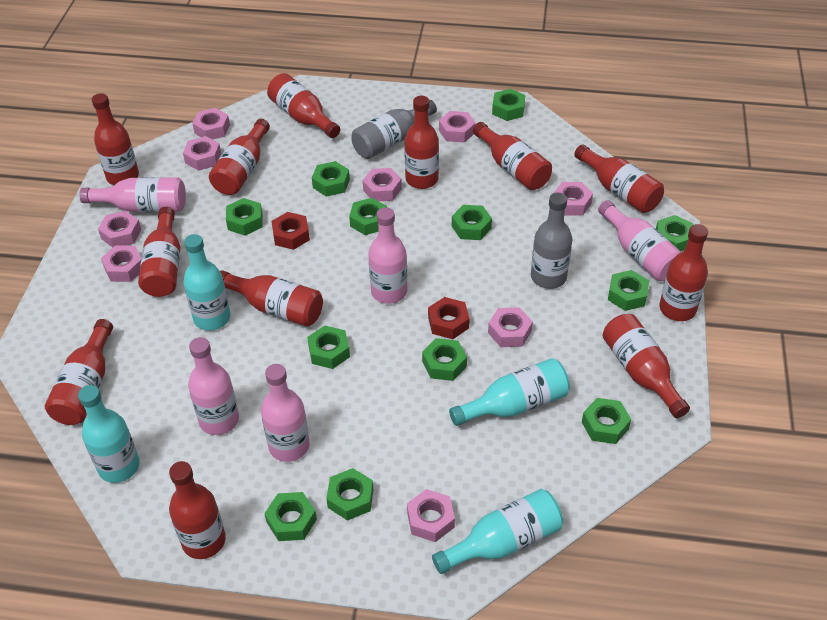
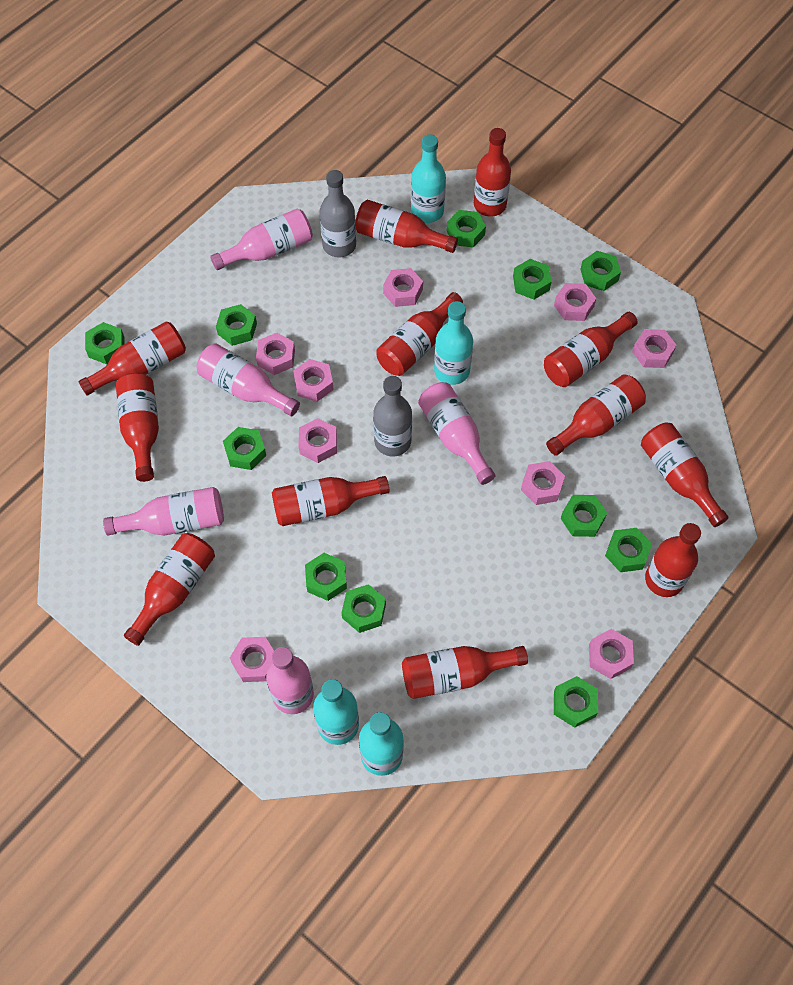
green nut: 12 -> 11
red nut: 2 -> 0

